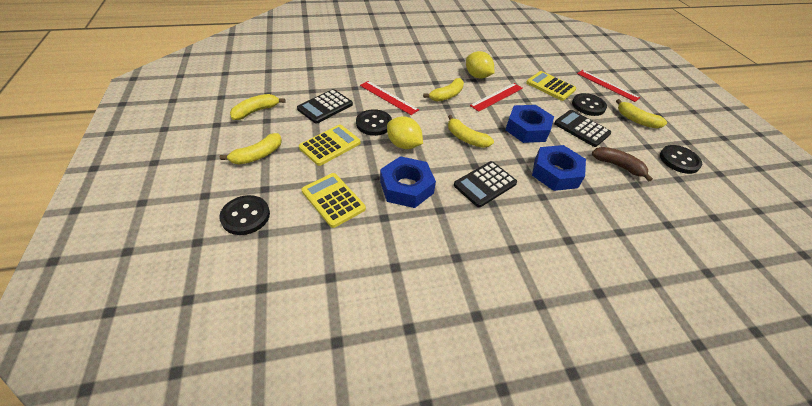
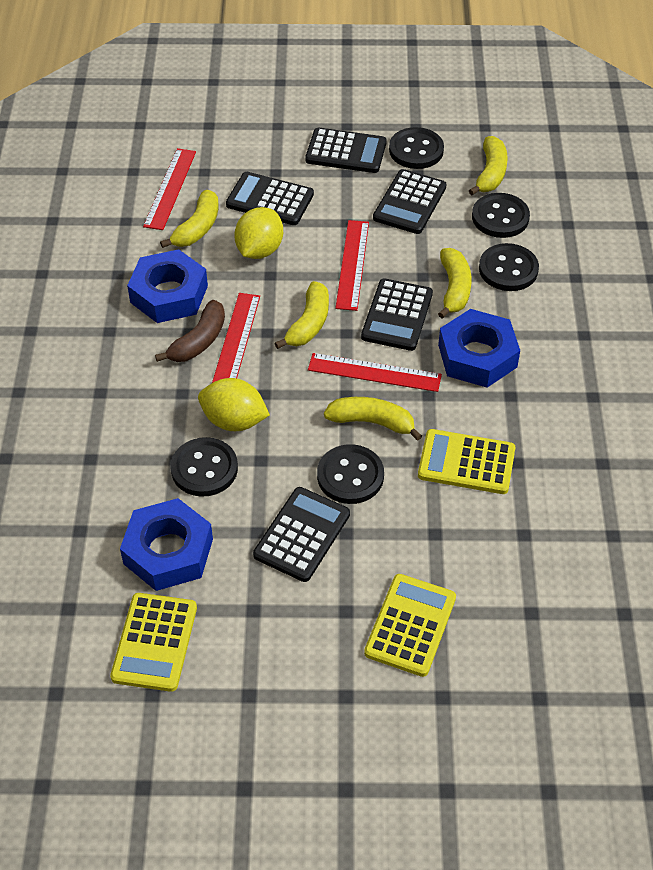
black button: 4 -> 5
black calculator: 3 -> 5
red ruler: 3 -> 4

